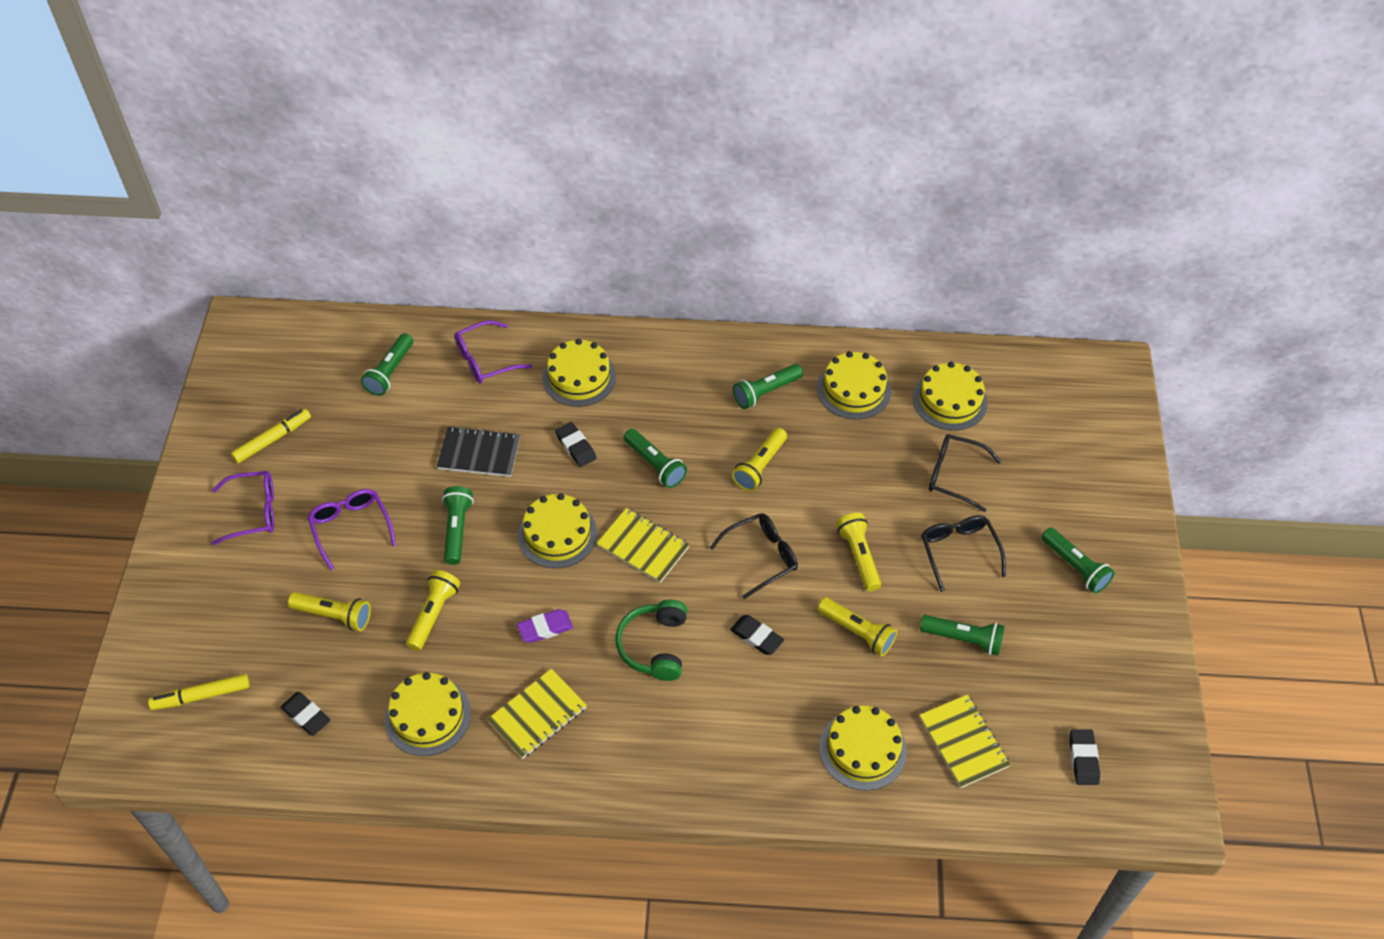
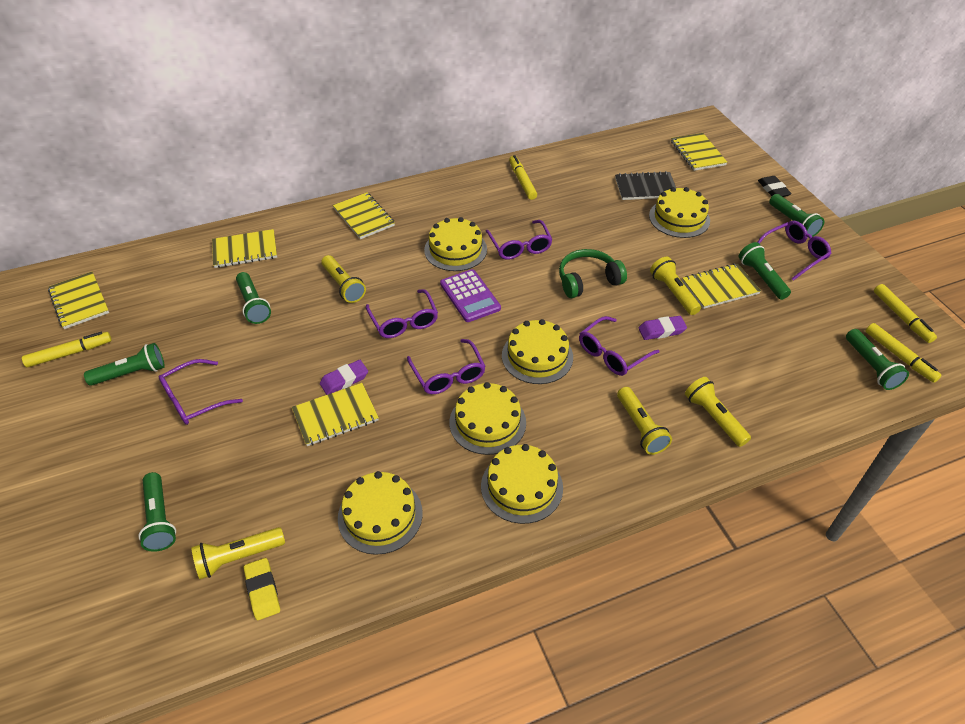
black eraser: 4 -> 1
black glasses: 3 -> 0
purple calculator: 0 -> 1
purple eraser: 1 -> 2
purple glasses: 3 -> 6
yellow eraser: 0 -> 1
yellow marker: 2 -> 4
yellow notebook: 3 -> 6

